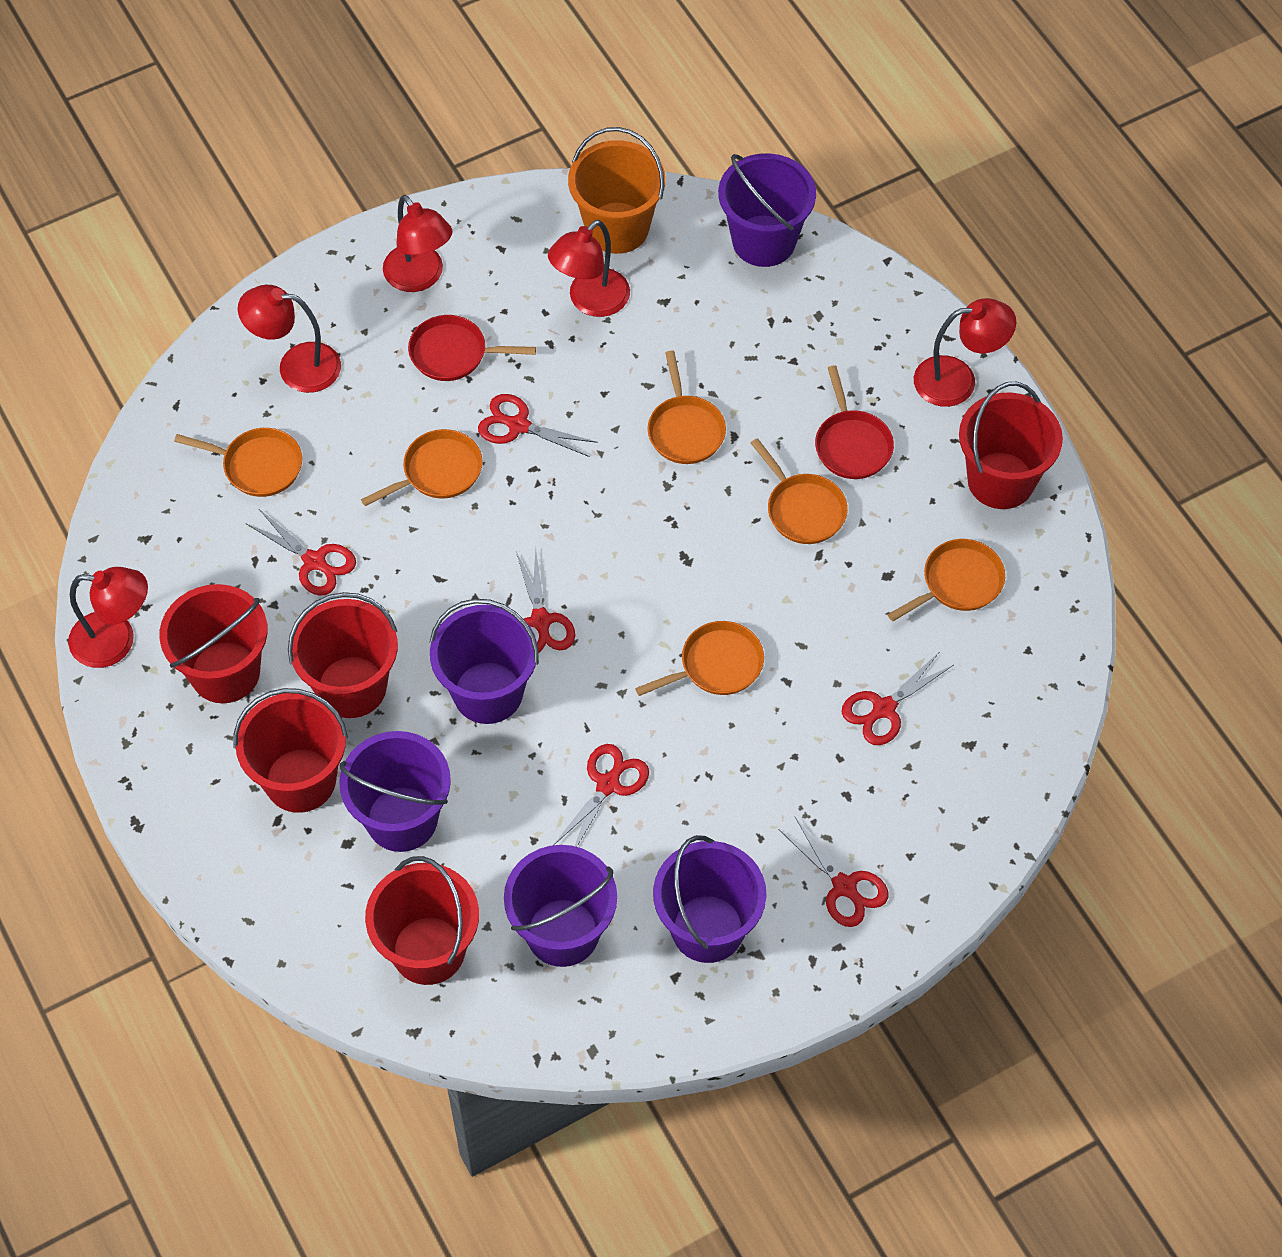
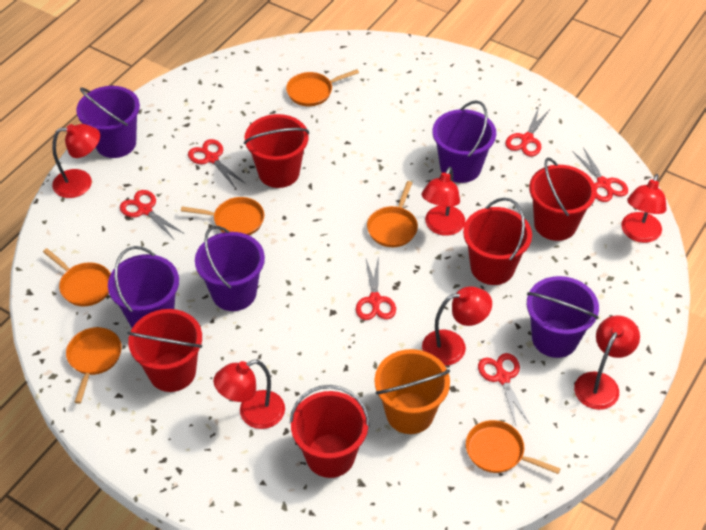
red lamp: 5 -> 6
red pan: 2 -> 0

